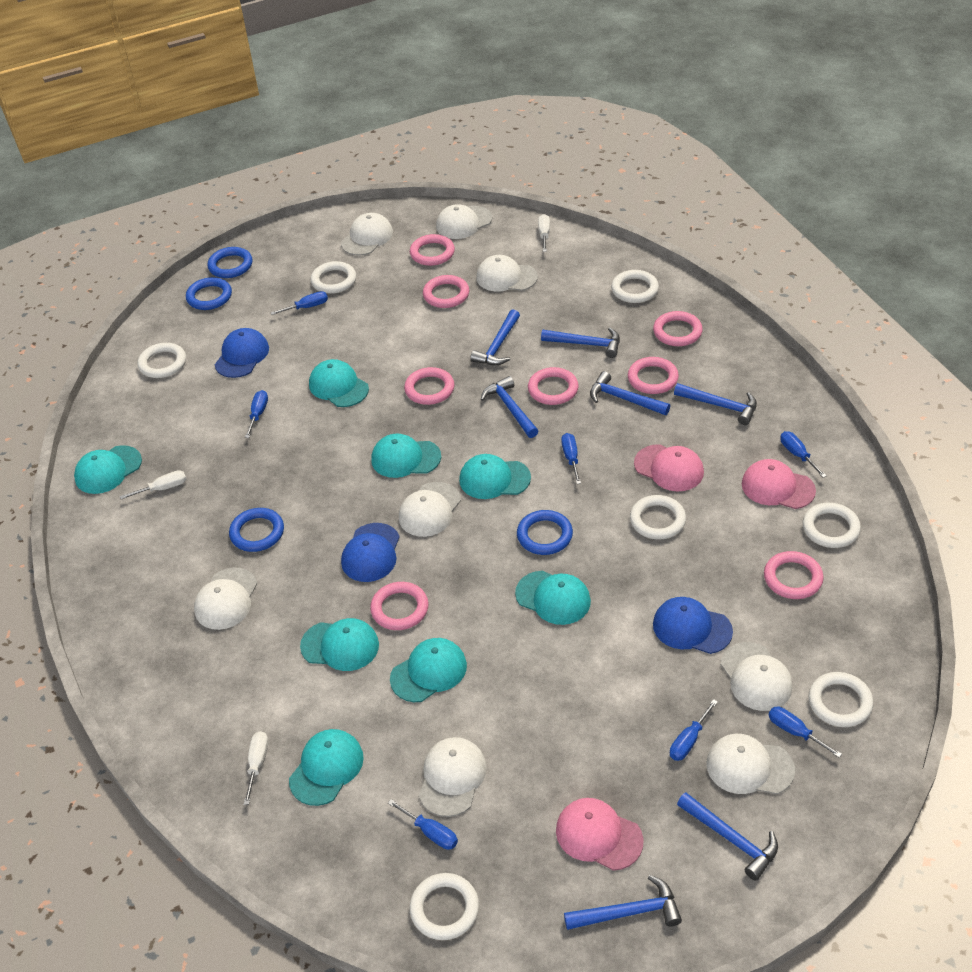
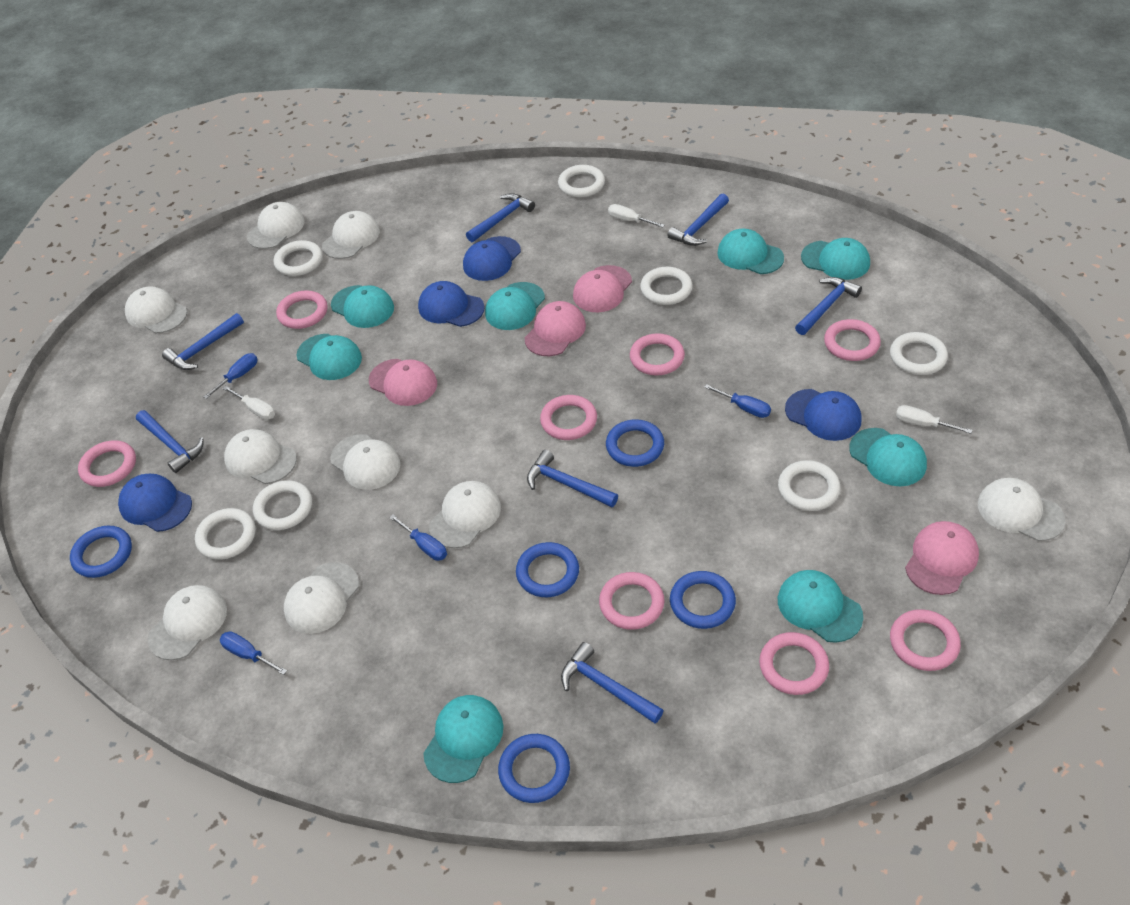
blue cap: 3 -> 4
blue ring: 4 -> 5
blue screwdriver: 7 -> 4
pink cap: 3 -> 4
white cap: 8 -> 9

